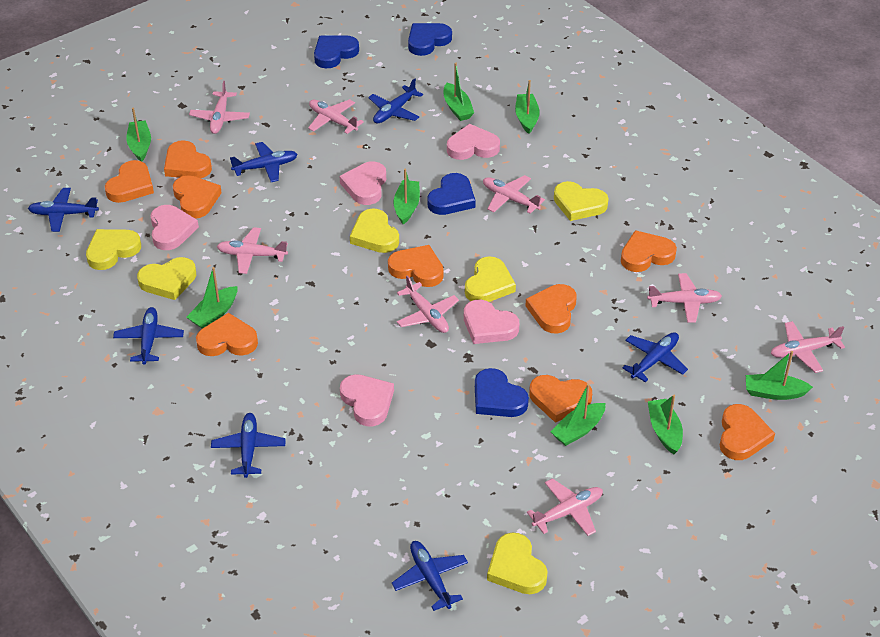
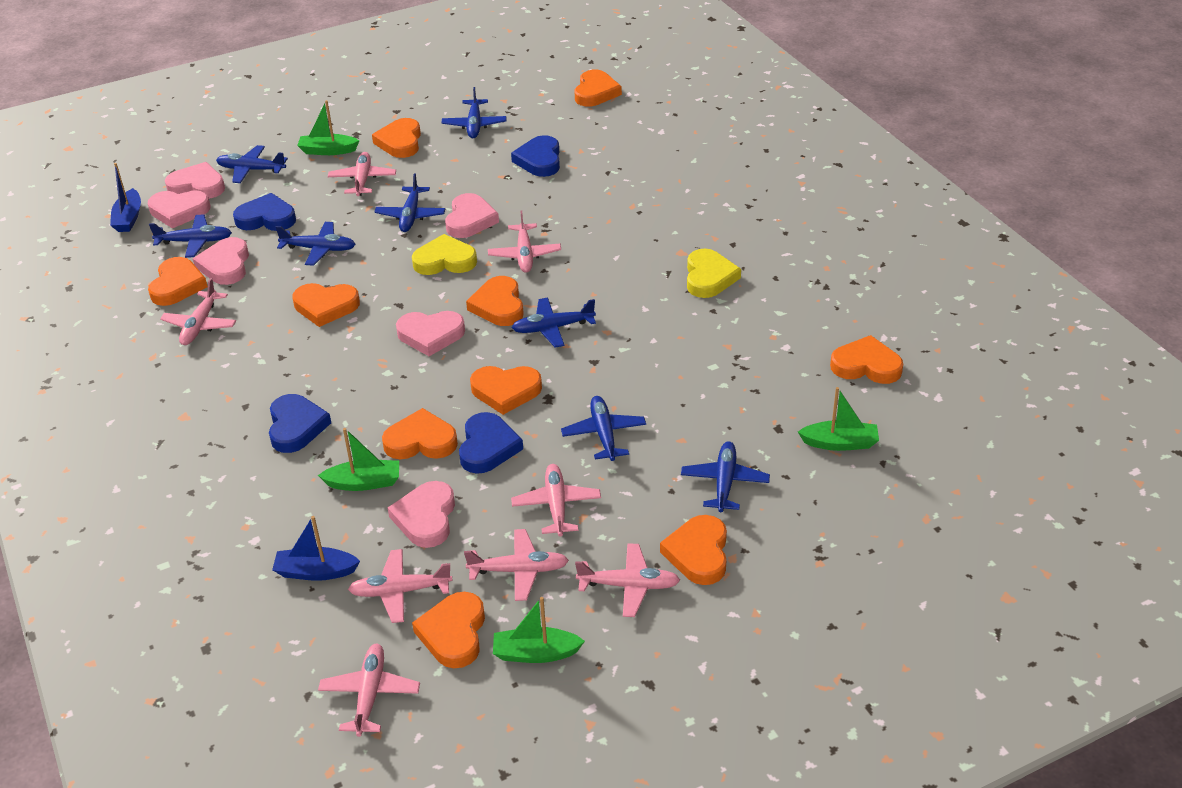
blue boat: 0 -> 2
blue plane: 7 -> 8
green boat: 8 -> 4
orange heart: 9 -> 10
pink heart: 5 -> 6
yellow heart: 6 -> 2

